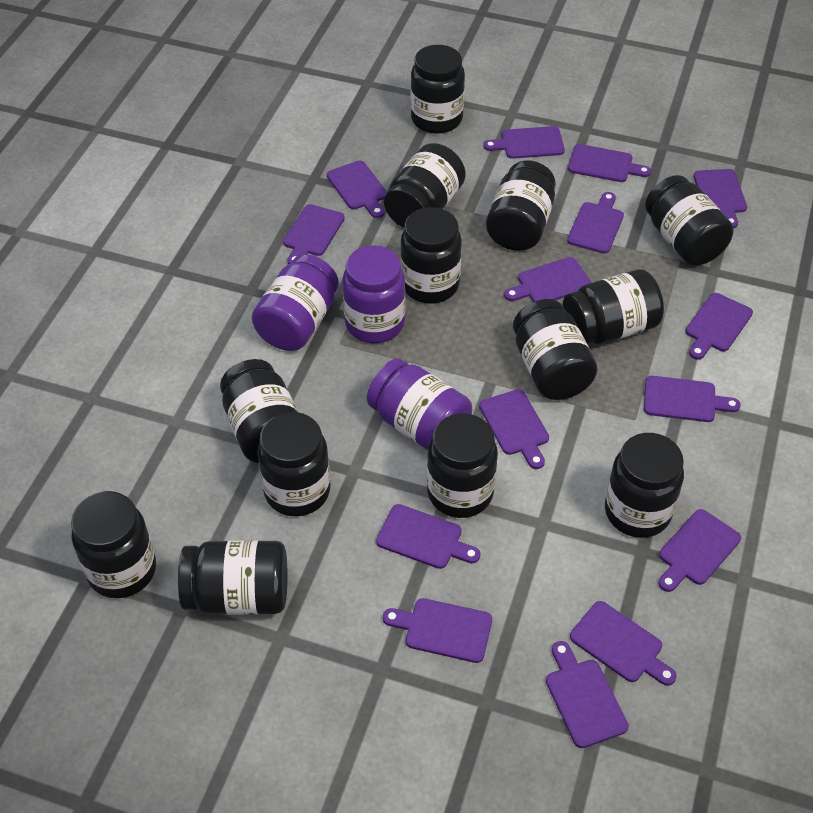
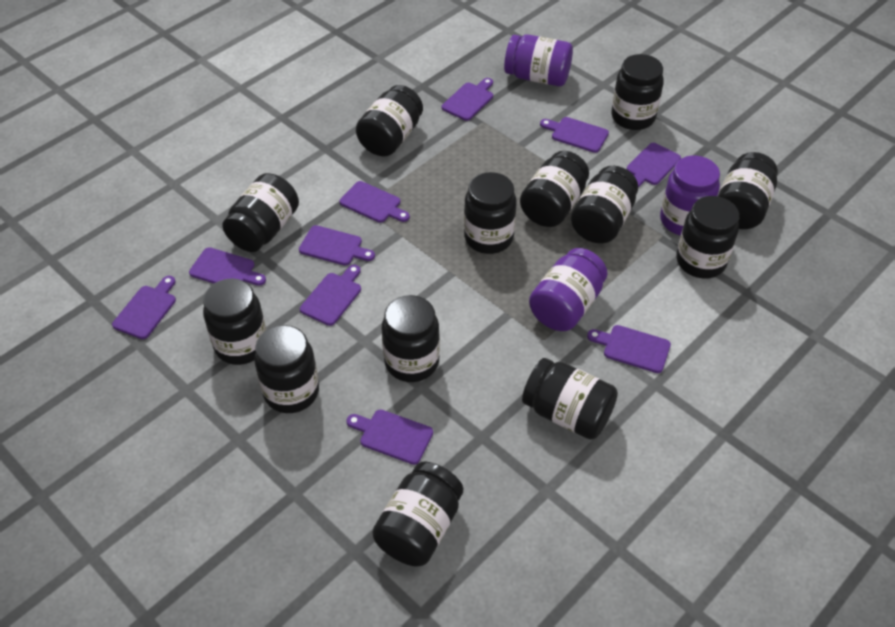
purple cutting board: 15 -> 10

